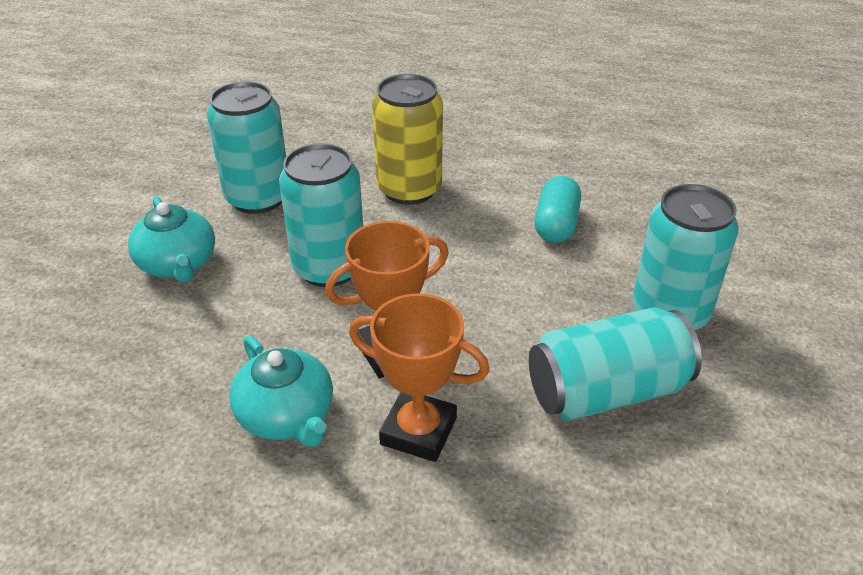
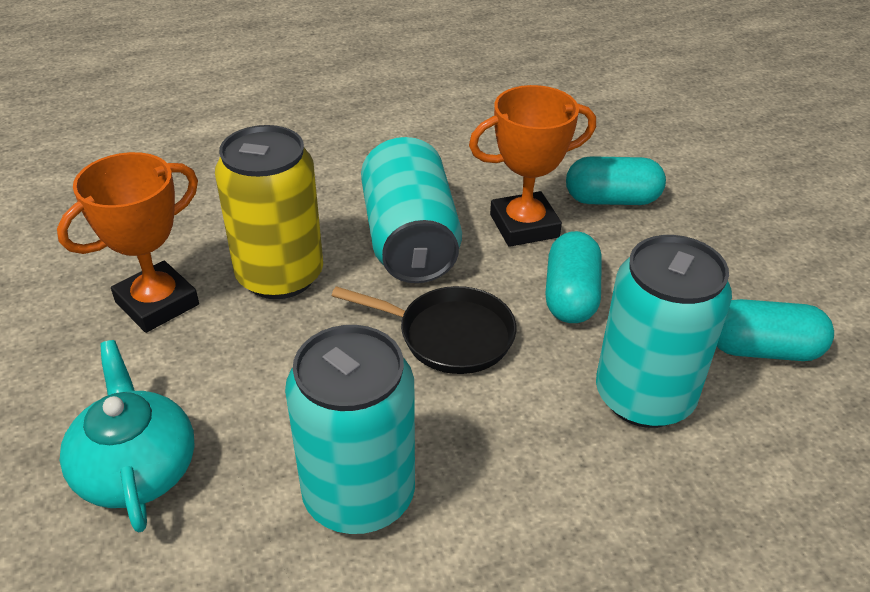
black pan: 0 -> 1
turquoise can: 4 -> 3
turquoise capsule: 1 -> 3
turquoise teapot: 2 -> 1

